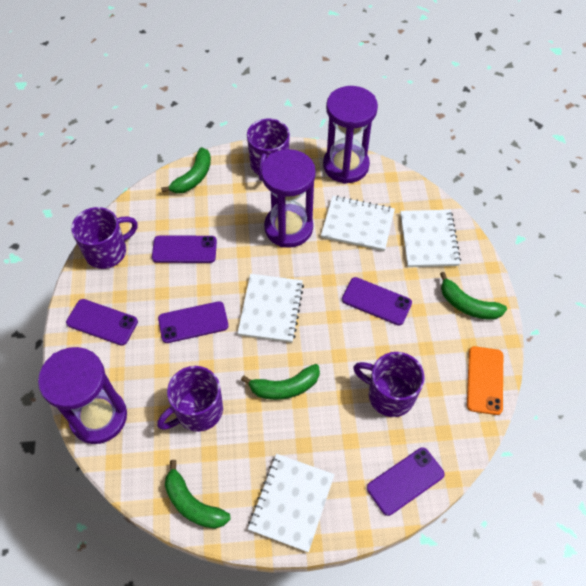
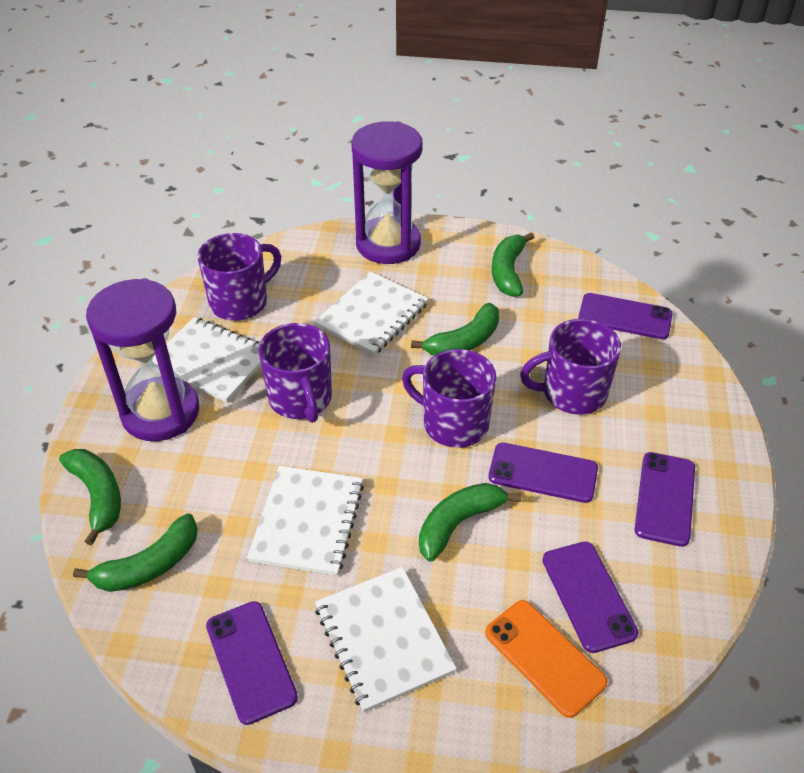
green banana: 4 -> 5
purple hourglass: 3 -> 2

